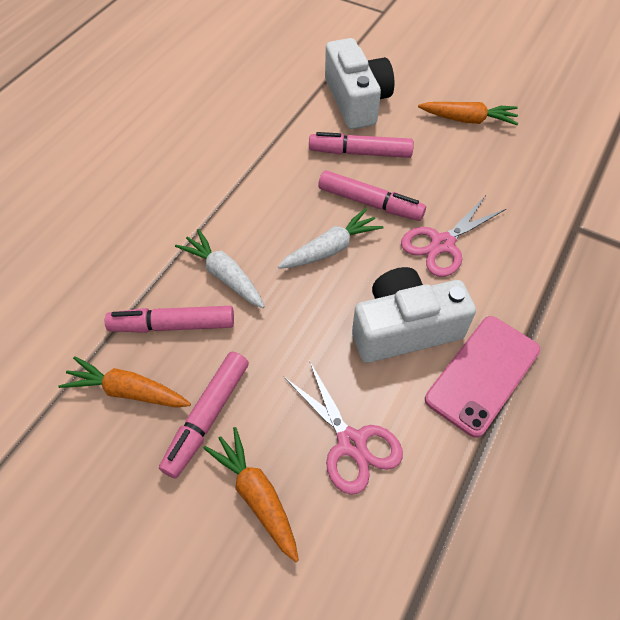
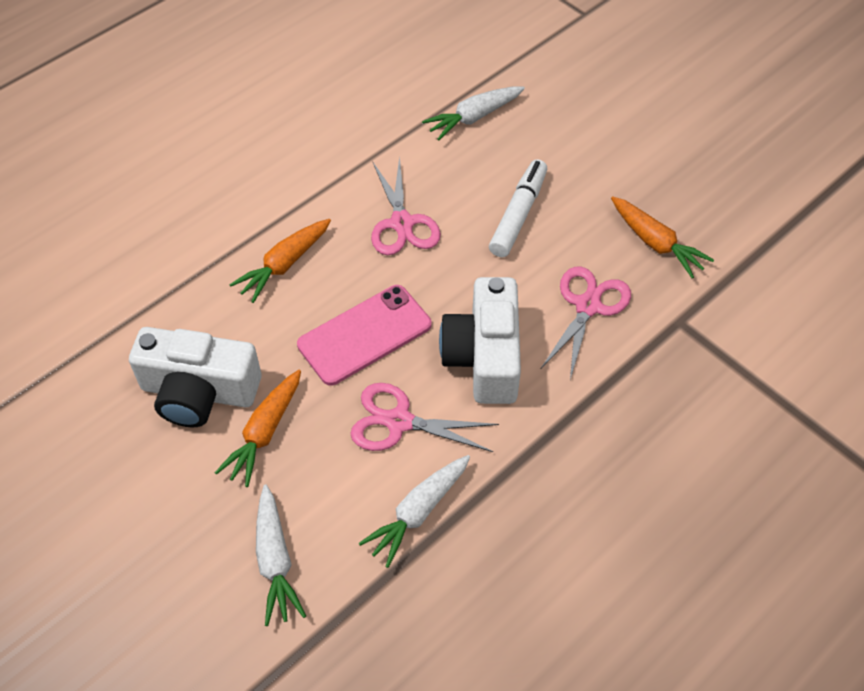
pink marker: 4 -> 0
pink scissors: 2 -> 3
white carrot: 2 -> 3
white marker: 0 -> 1

